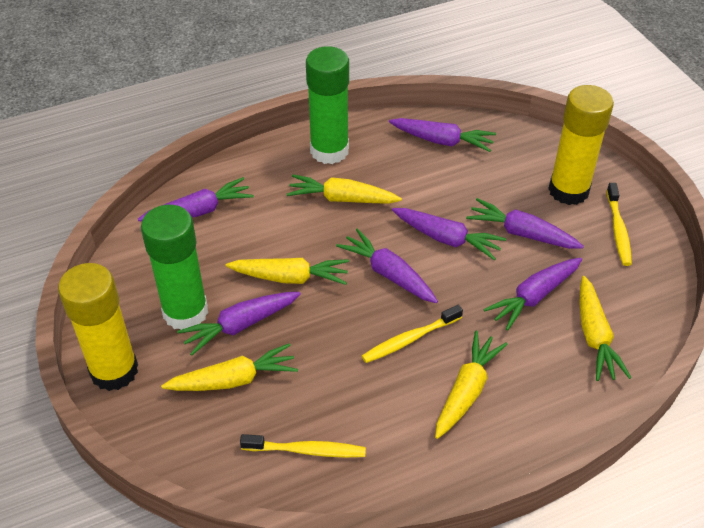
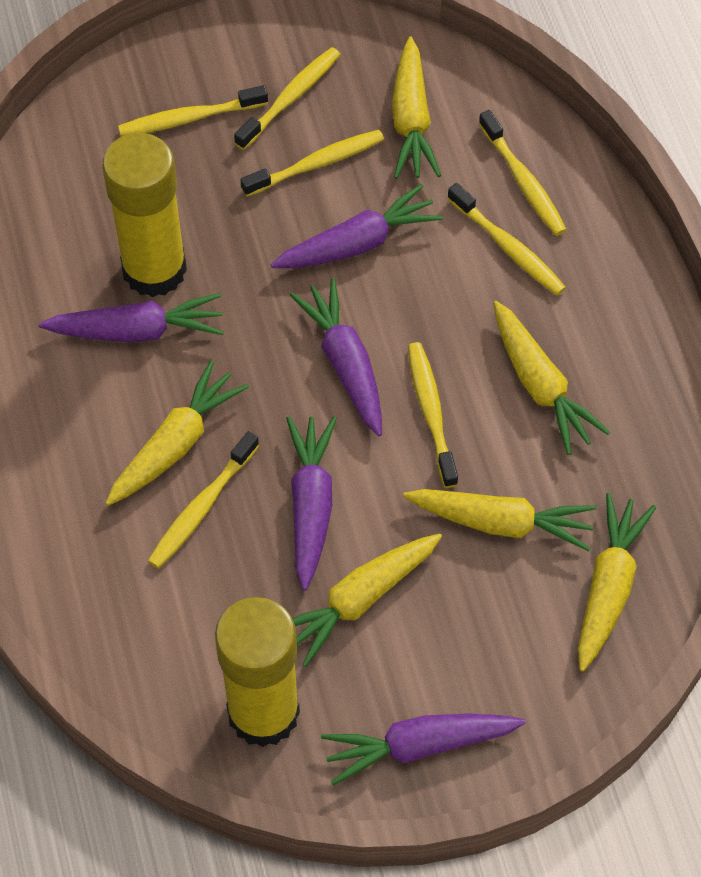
green glue stick: 2 -> 0
purple carrot: 7 -> 5
yellow carrot: 5 -> 6
yellow toothbrush: 3 -> 7

